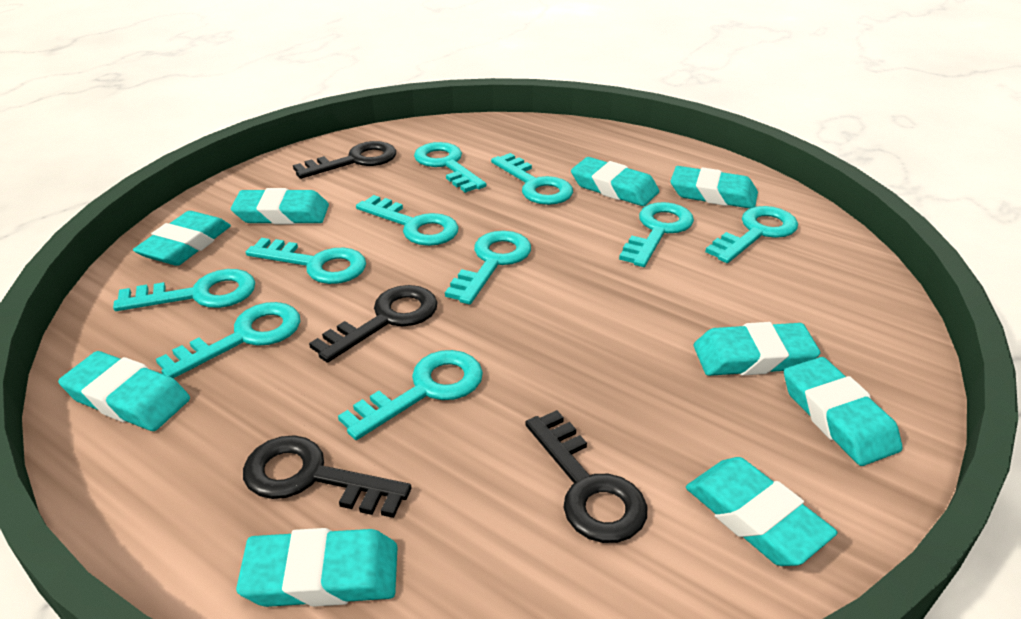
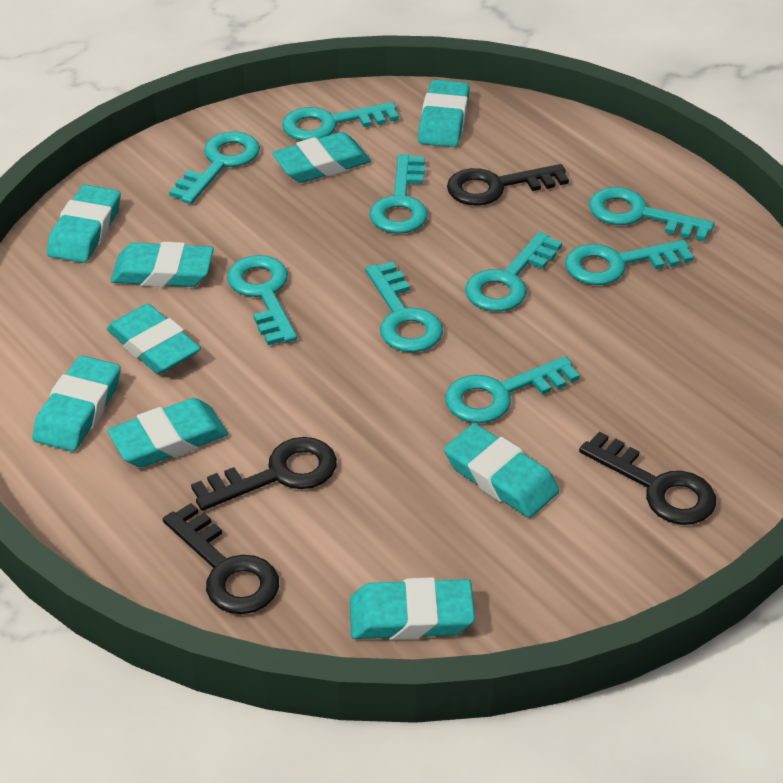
turquoise key: 10 -> 9

